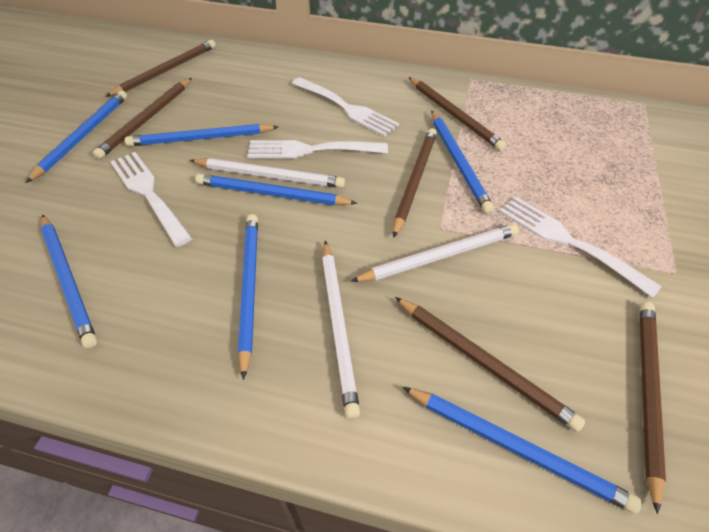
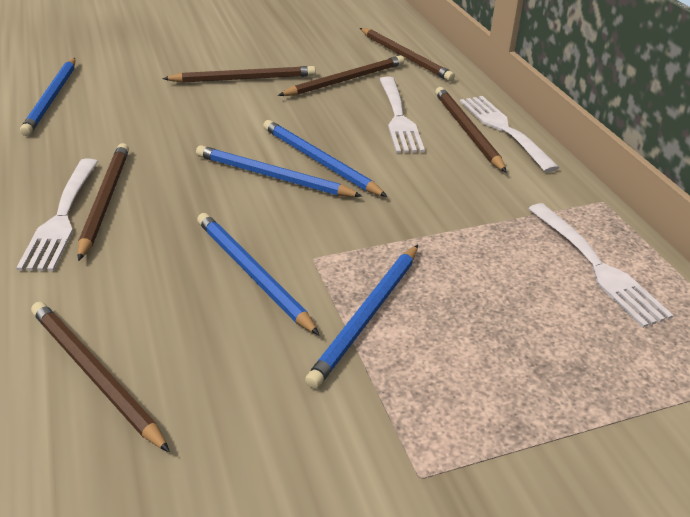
blue pencil: 7 -> 5
white pencil: 3 -> 0

